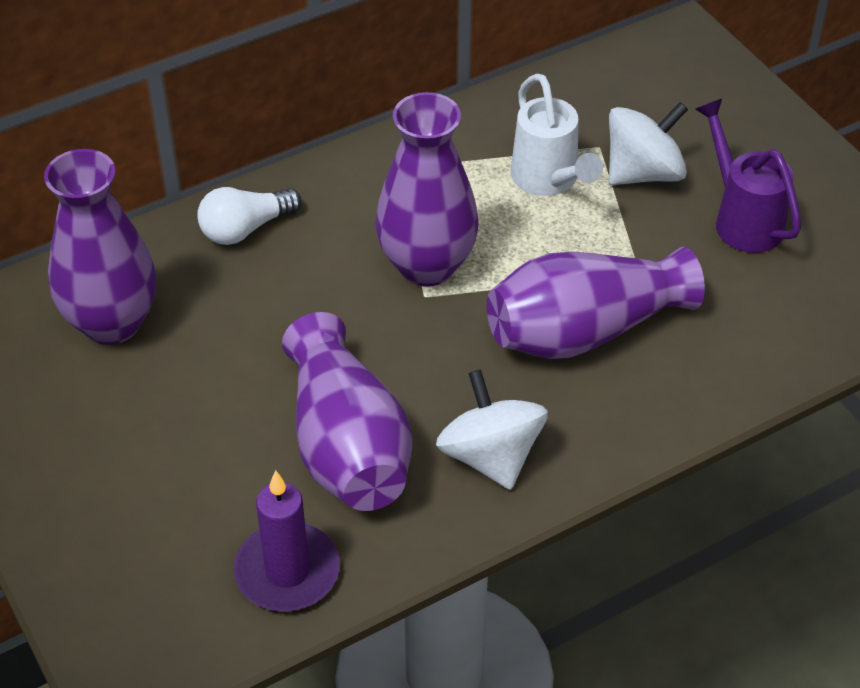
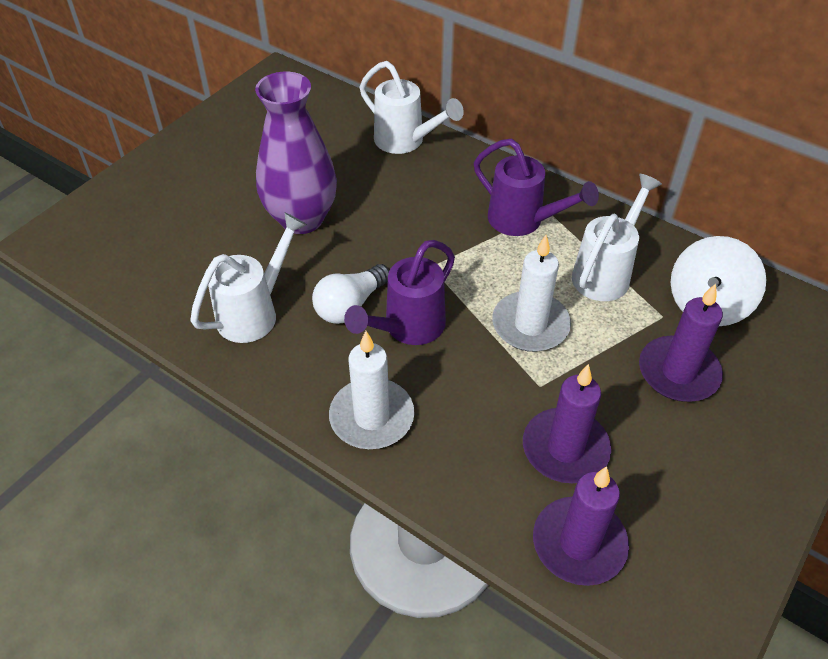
purple candle: 1 -> 3
purple vase: 4 -> 1
purple watering can: 1 -> 2
white candle: 0 -> 2
white spinning top: 2 -> 1
white watering can: 1 -> 3

